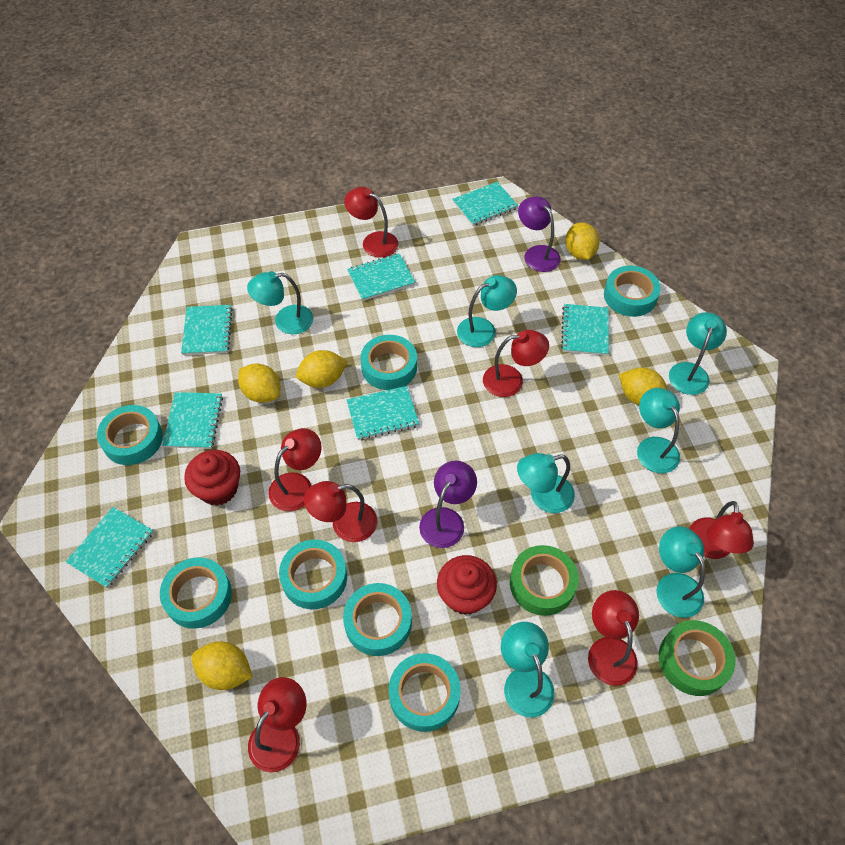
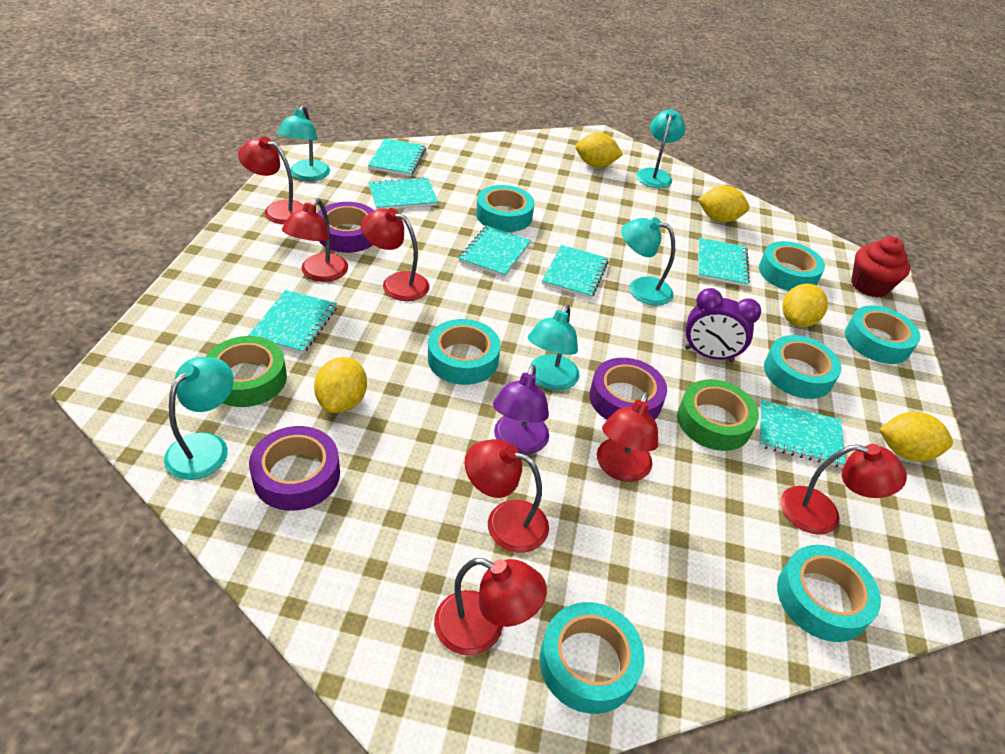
purple clock: 0 -> 1
purple lamp: 2 -> 1
purple tape: 0 -> 3
red cupcake: 2 -> 1
turquoise lamp: 7 -> 5

